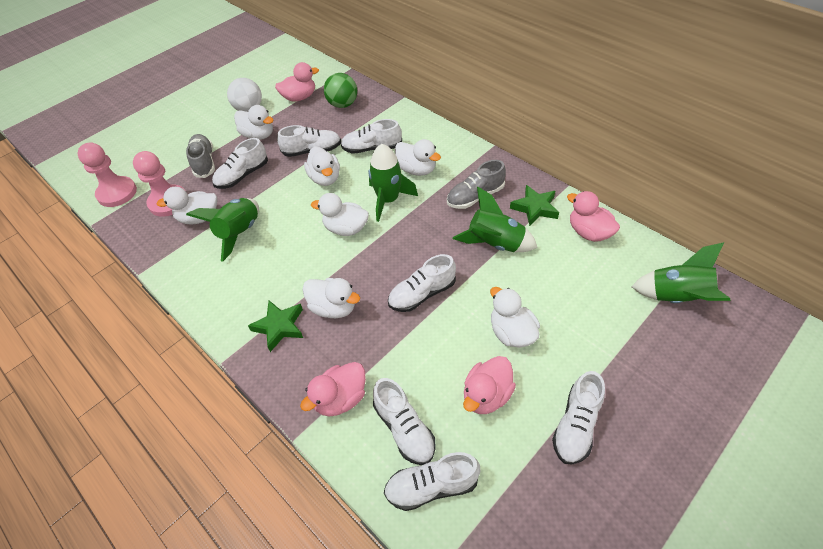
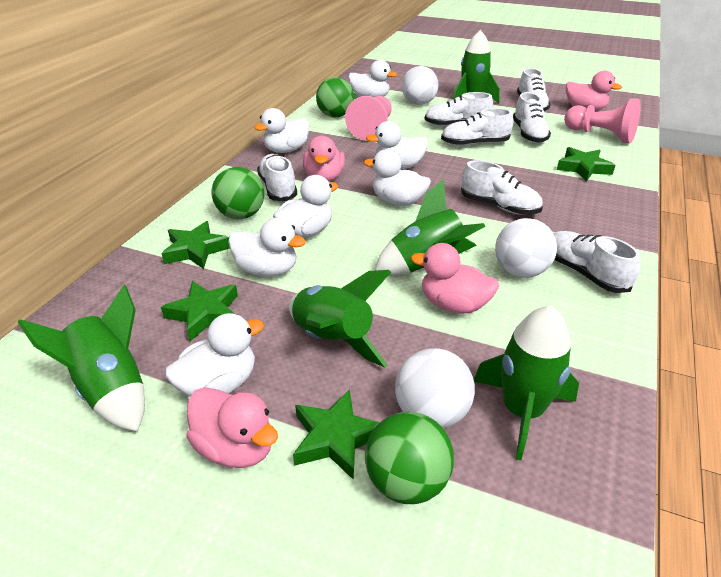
green ball: 1 -> 3
green rocket: 4 -> 5
green star: 2 -> 4
grey shoe: 2 -> 0
white ball: 1 -> 3

